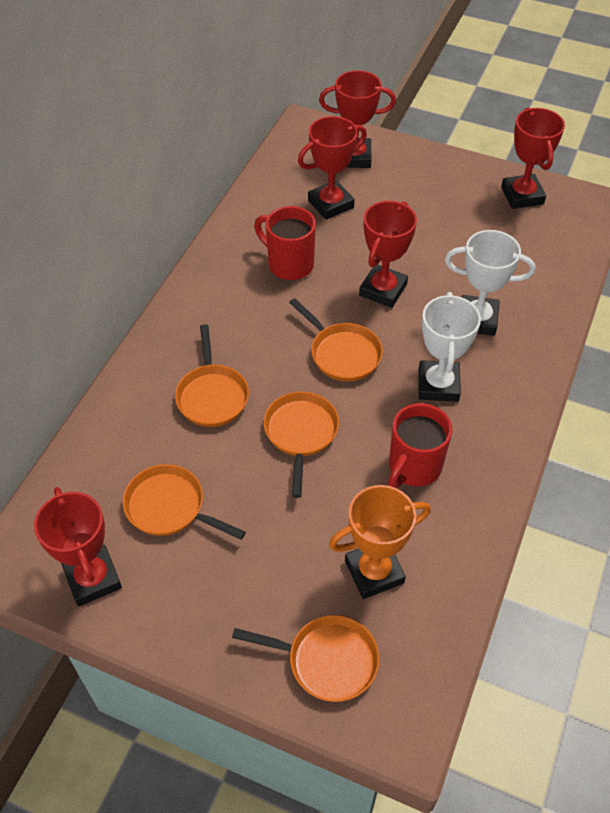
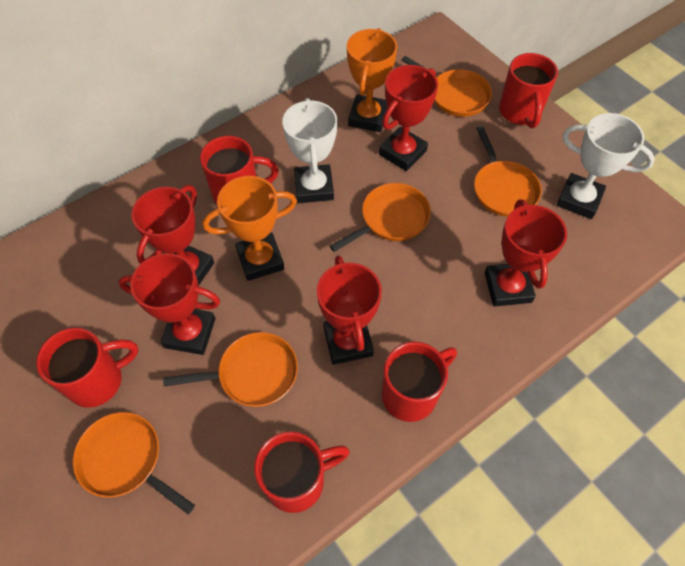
orange trophy: 1 -> 2
red mug: 2 -> 5

